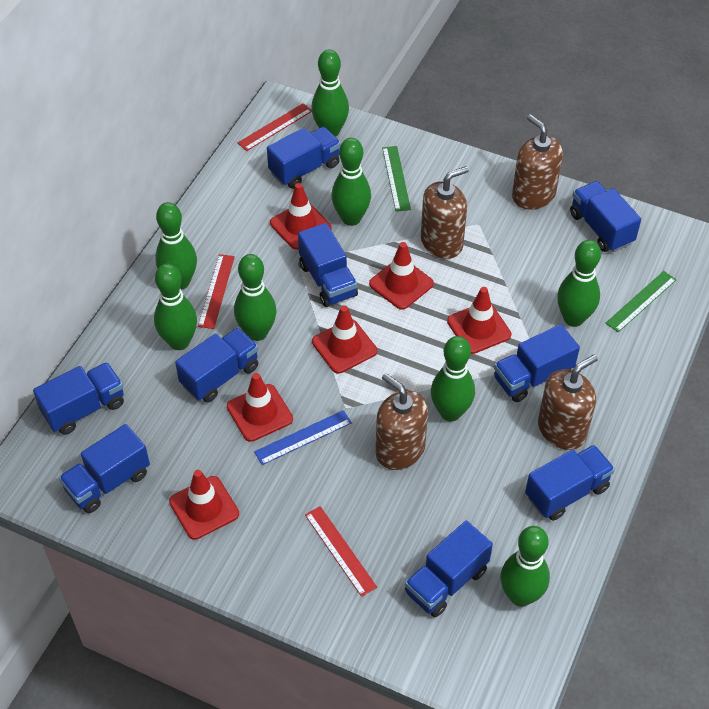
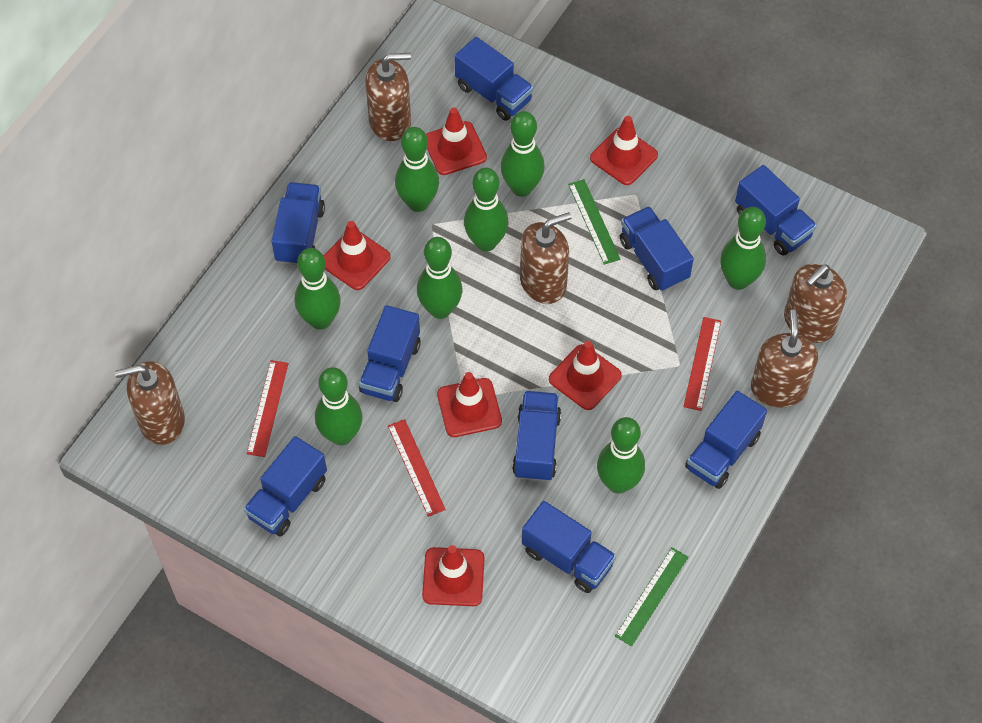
blue ruler: 1 -> 0
brown soap dispenser: 4 -> 5

